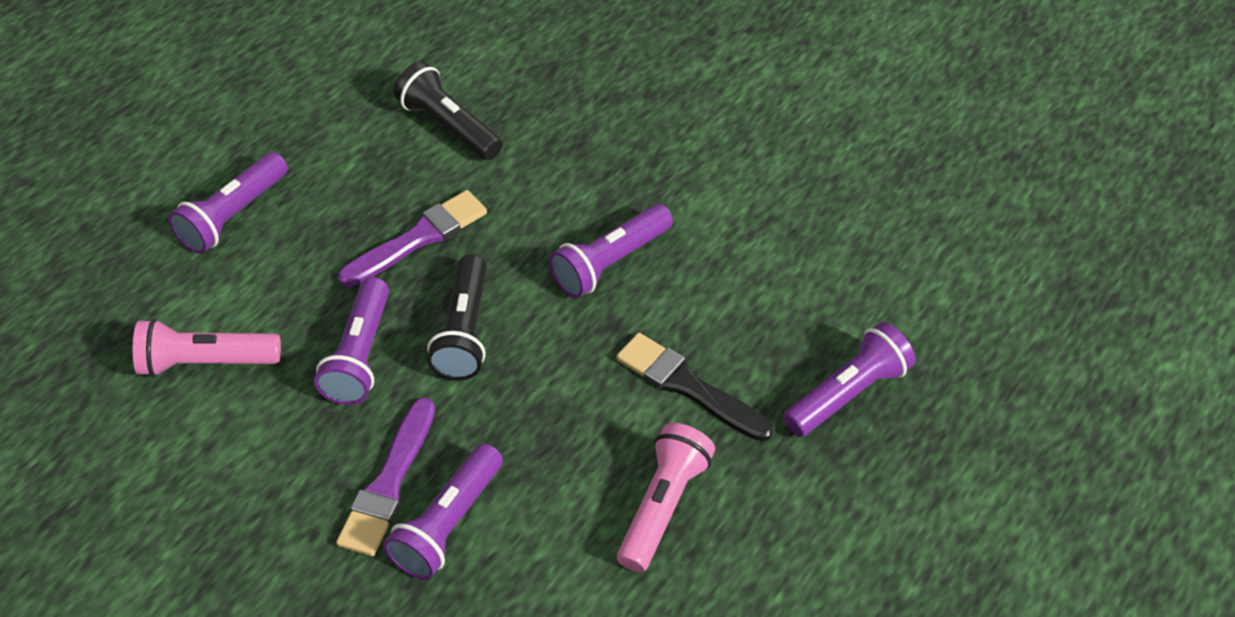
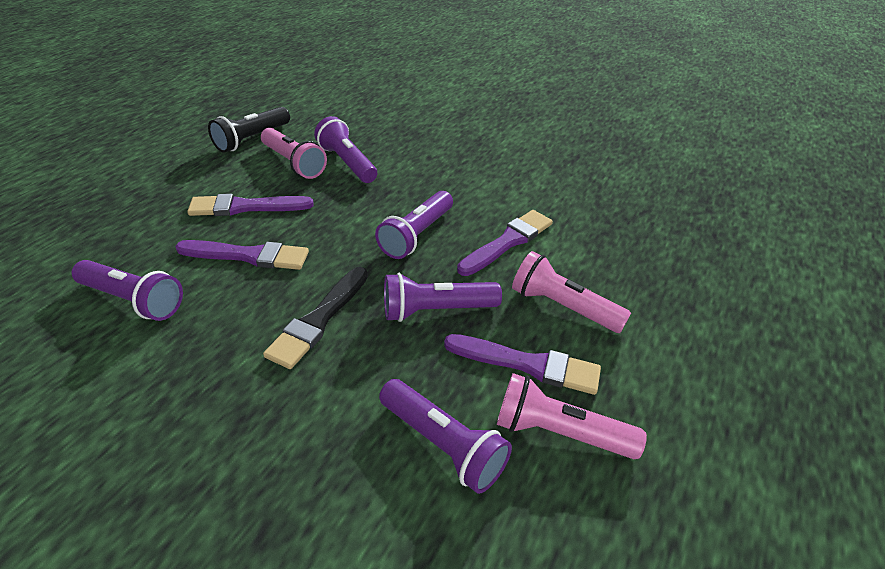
black flashlight: 2 -> 1
pink flashlight: 2 -> 3
purple brush: 2 -> 4

